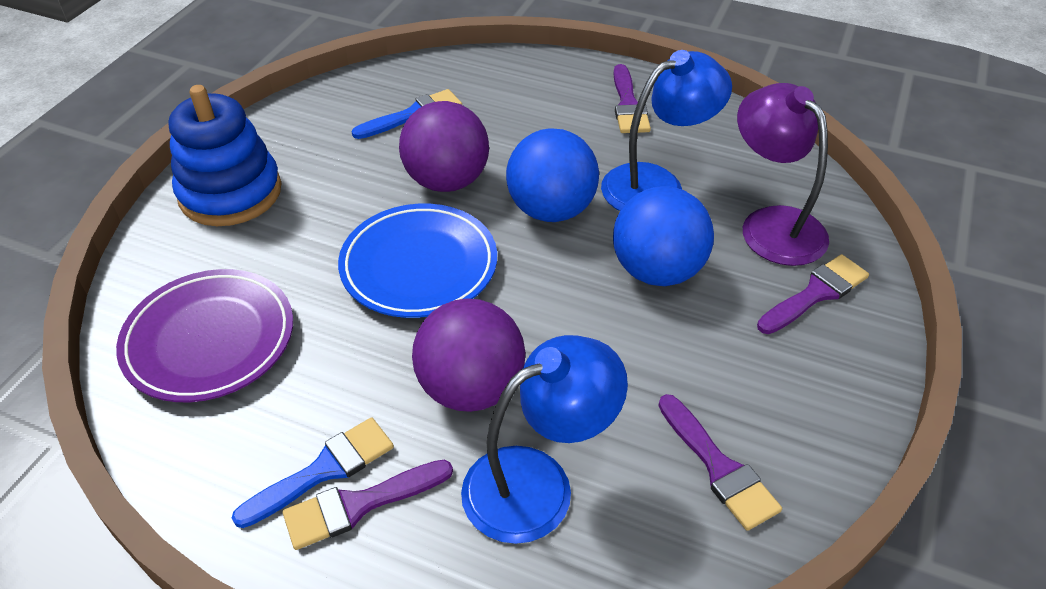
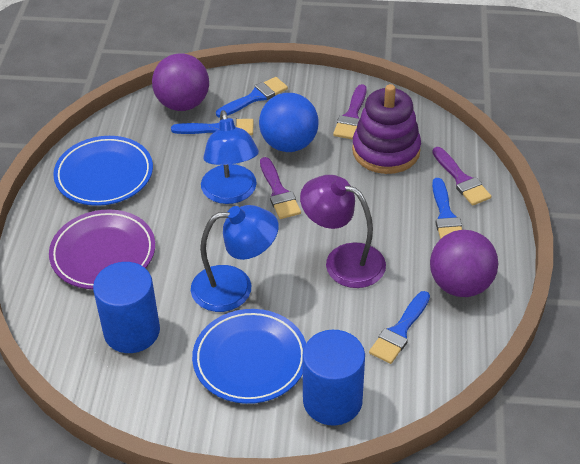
blue ball: 2 -> 1
blue brush: 2 -> 4
blue cylinder: 0 -> 2
blue plate: 1 -> 2
blue stacking toy: 1 -> 0
purple brush: 4 -> 3
purple stacking toy: 0 -> 1

